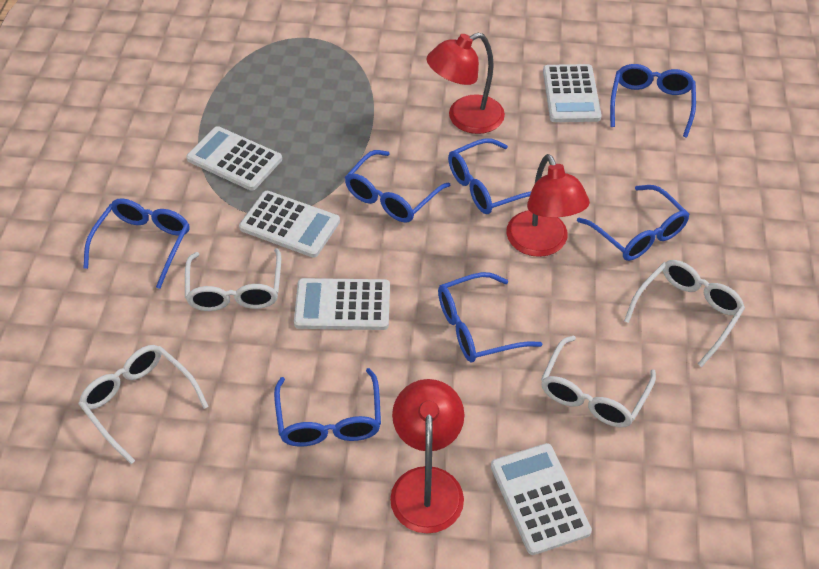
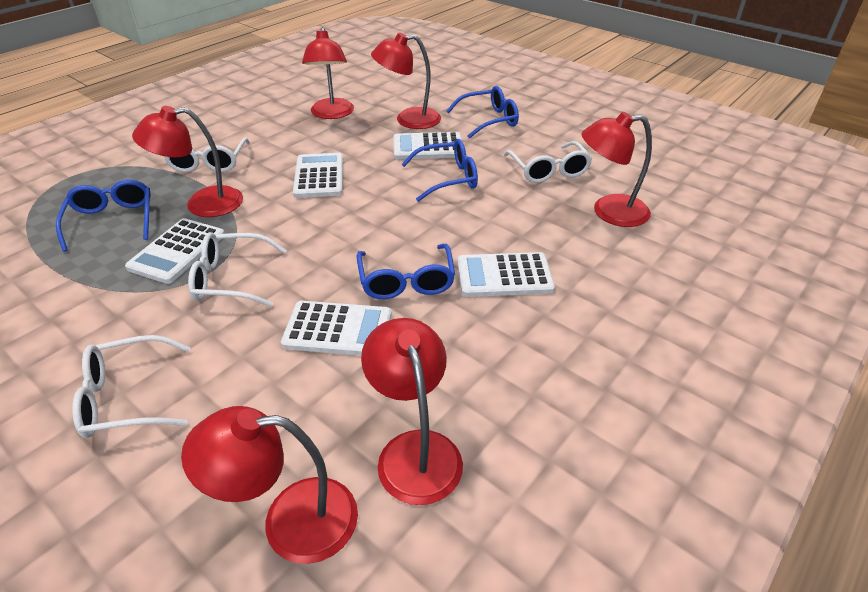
blue glasses: 7 -> 4
red lamp: 3 -> 6

